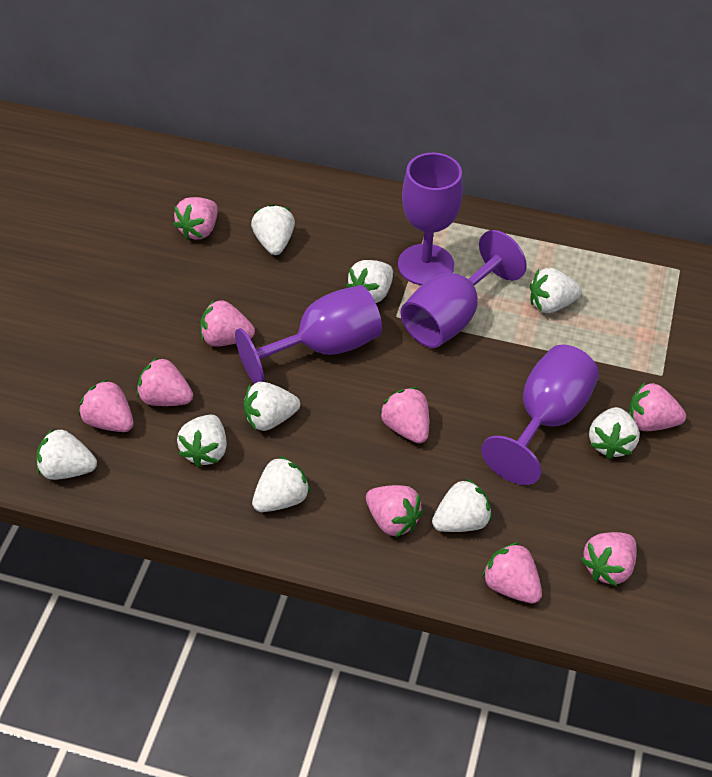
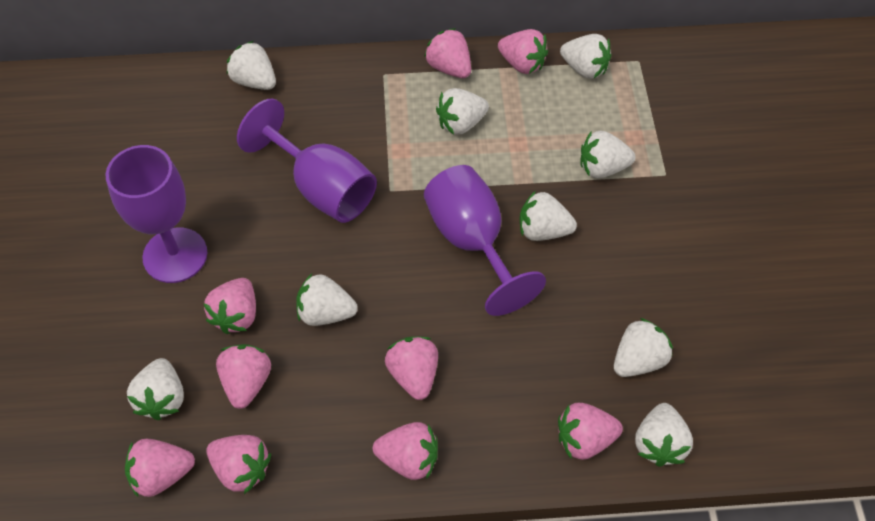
purple goblet: 4 -> 3

